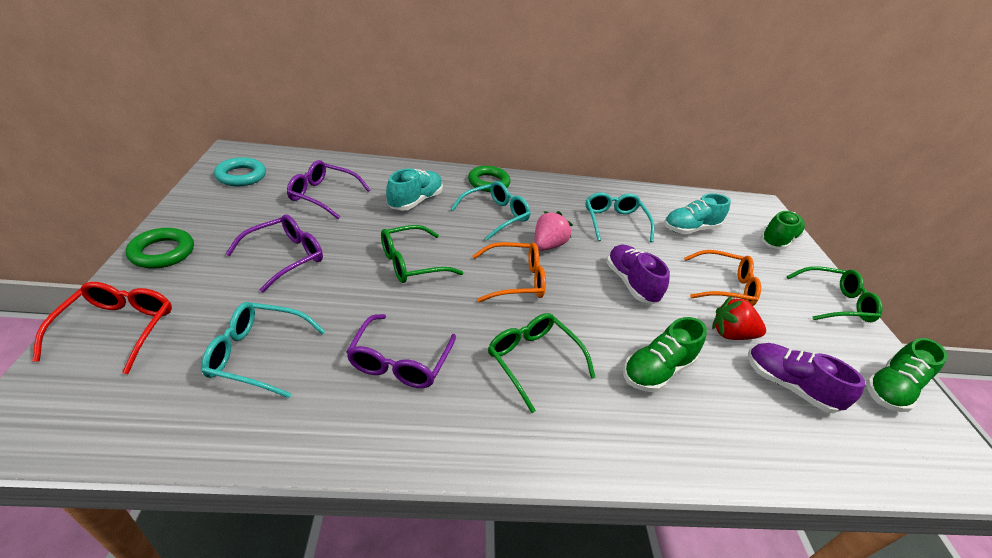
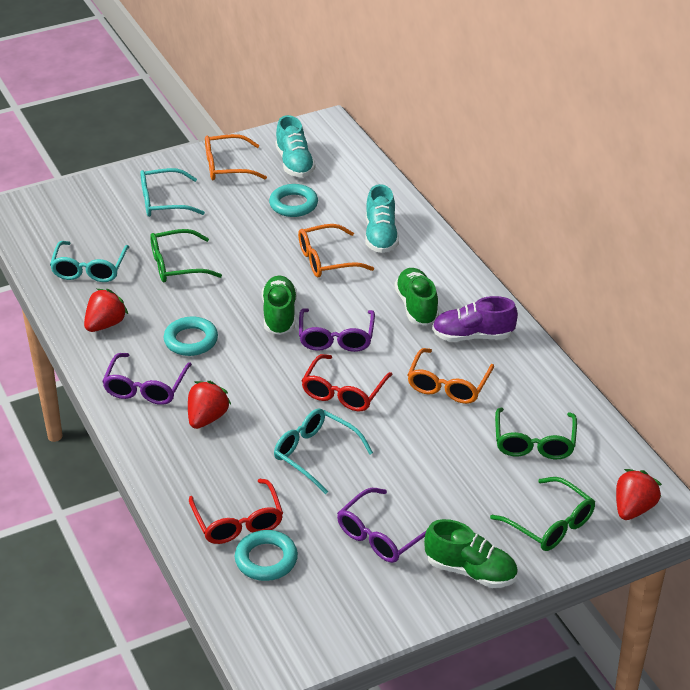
green ring: 2 -> 0
orange glasses: 2 -> 3
pink strawberry: 1 -> 0
purple shoe: 2 -> 1
red glasses: 1 -> 2
red strawberry: 1 -> 3
turquoise ring: 1 -> 3

